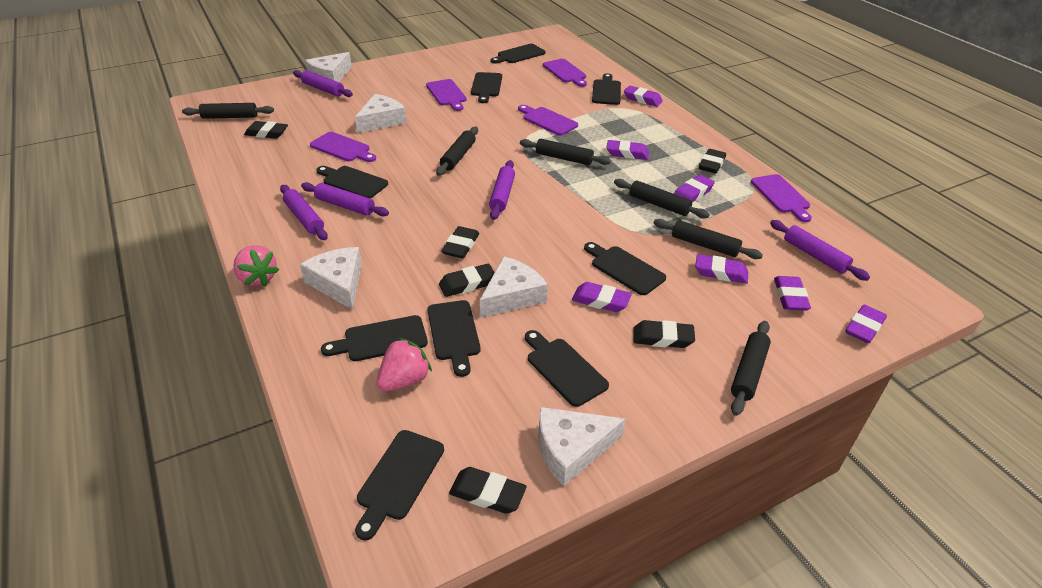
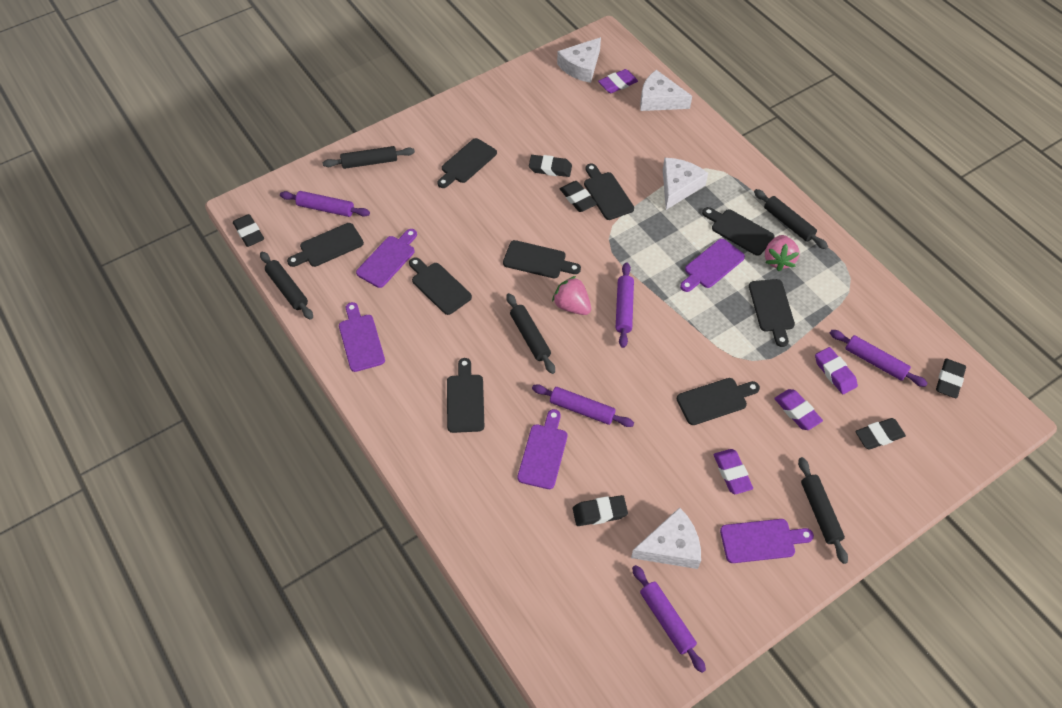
black rolling pin: 6 -> 5
purple eraser: 7 -> 4
white cheese: 5 -> 4

